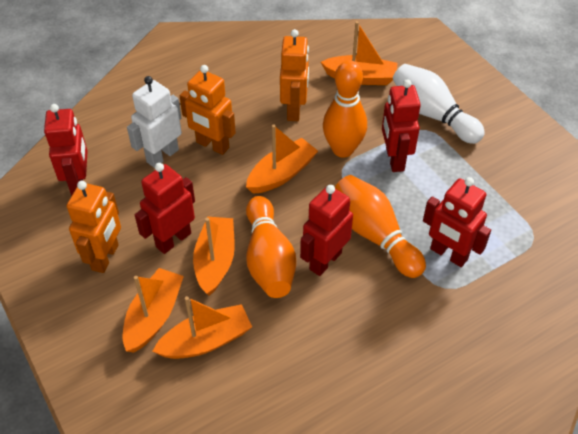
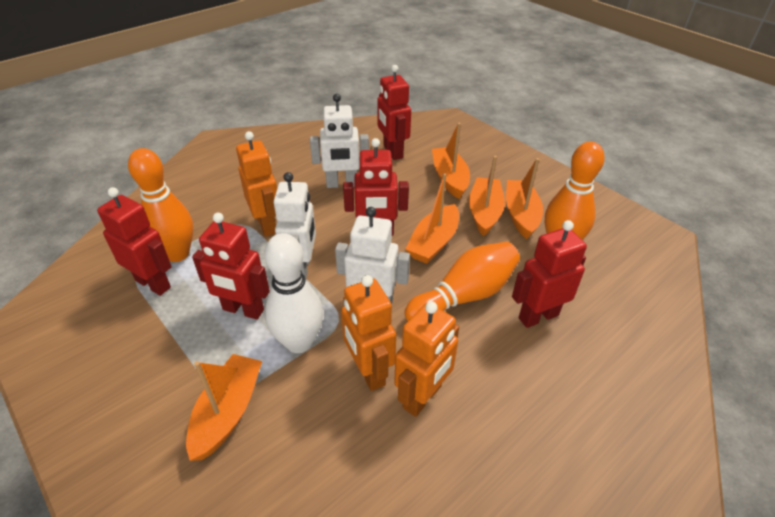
white robot: 1 -> 3

